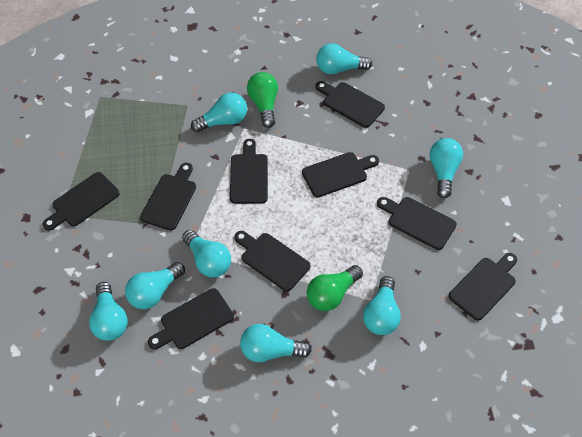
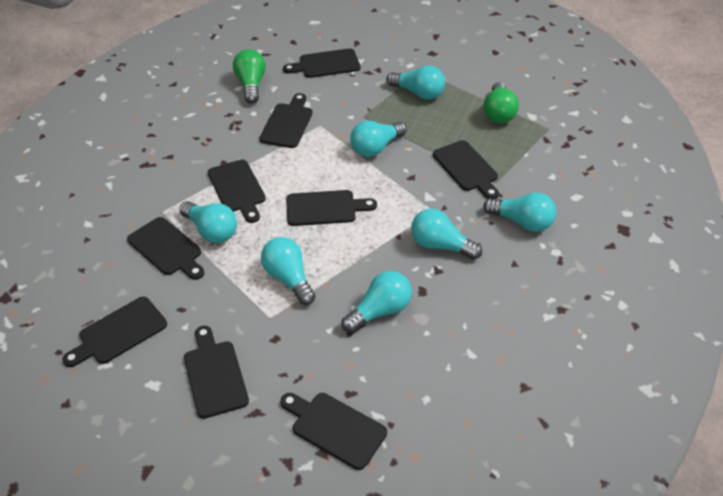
turquoise light bulb: 8 -> 7

